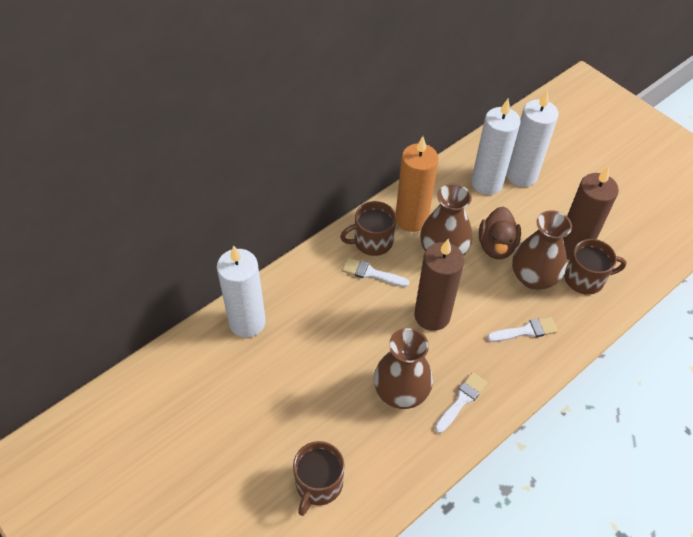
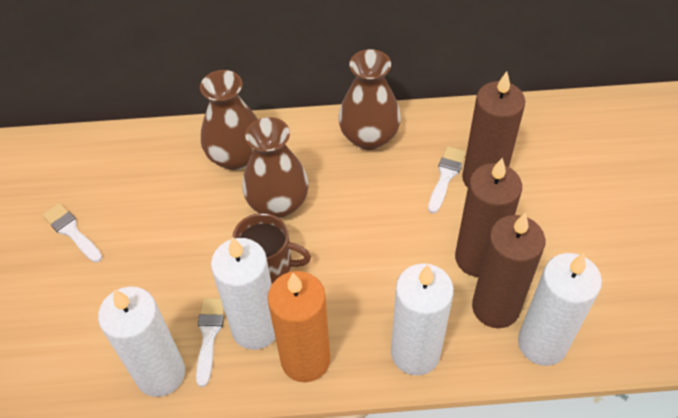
brown candle: 2 -> 3
brown duck: 1 -> 0
brown mug: 3 -> 1
white candle: 3 -> 4

